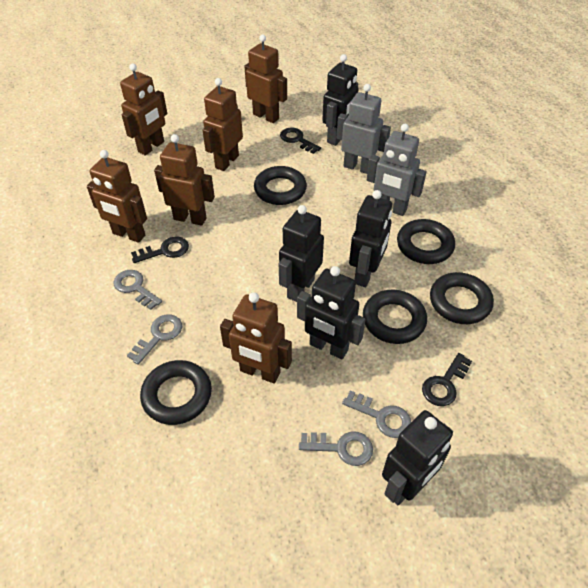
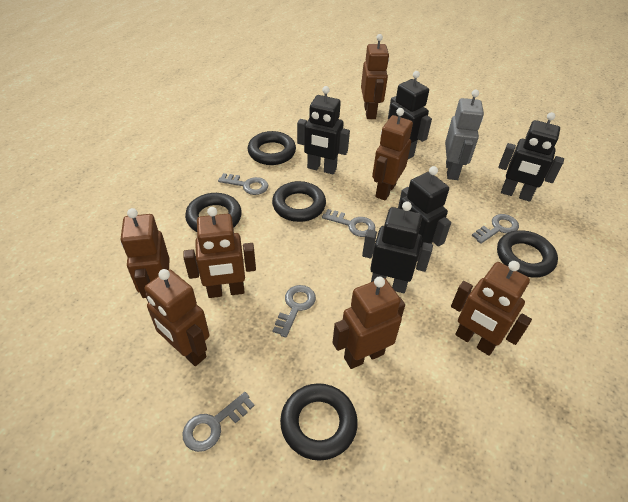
black key: 3 -> 0
brown robot: 6 -> 7
grey key: 4 -> 5
grey robot: 2 -> 1

